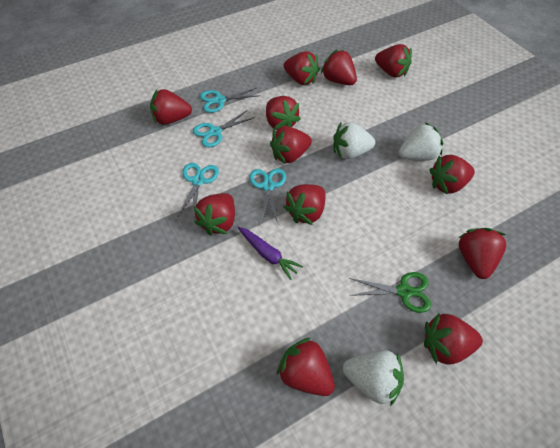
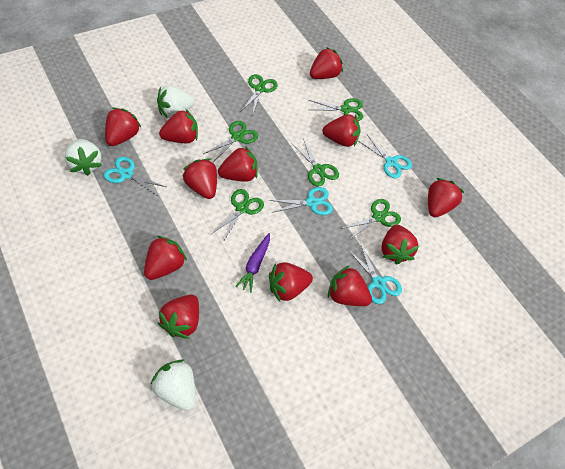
green scissors: 1 -> 6

